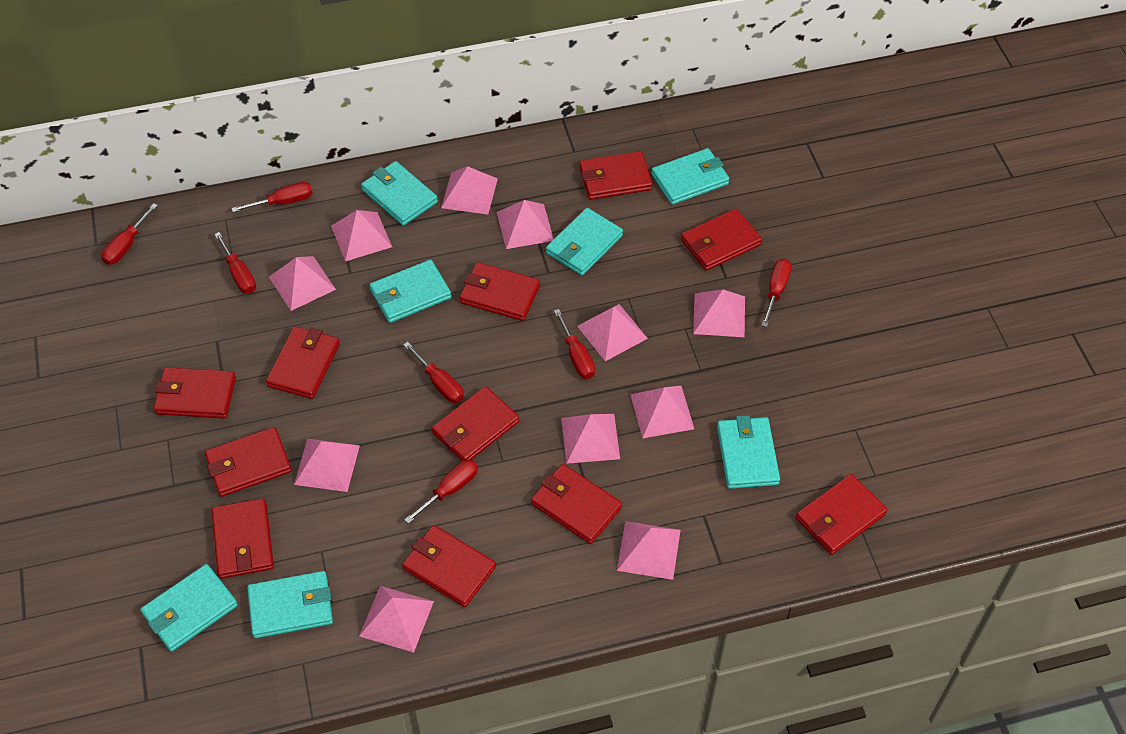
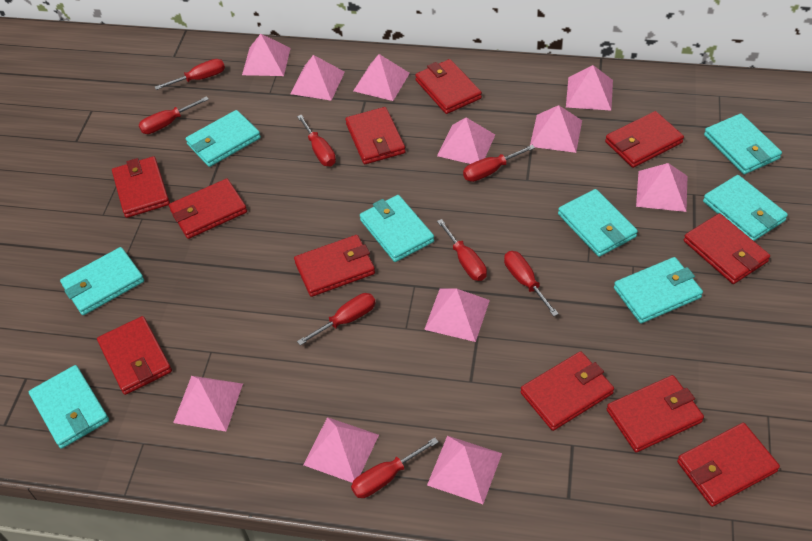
red screwdriver: 7 -> 8
turquoise wallet: 7 -> 8

